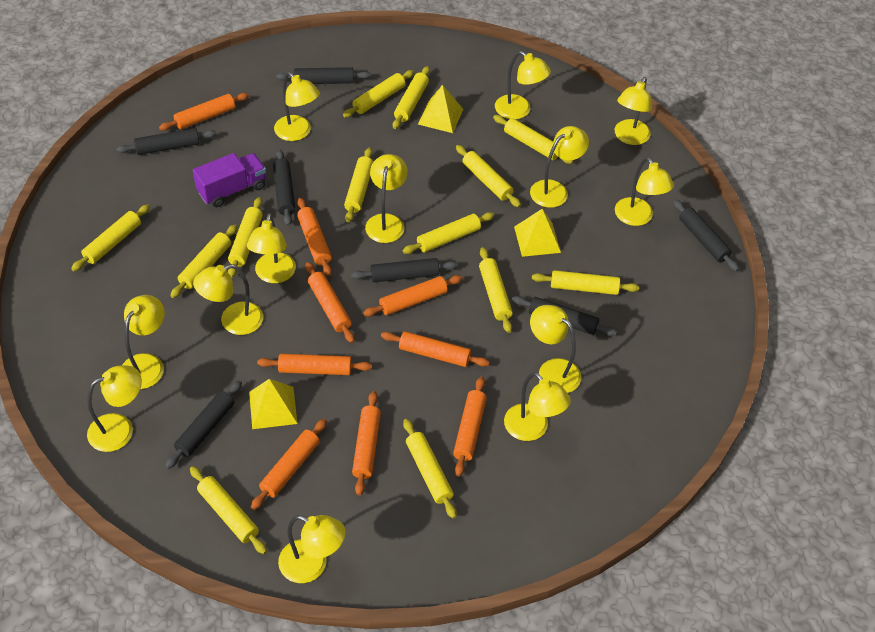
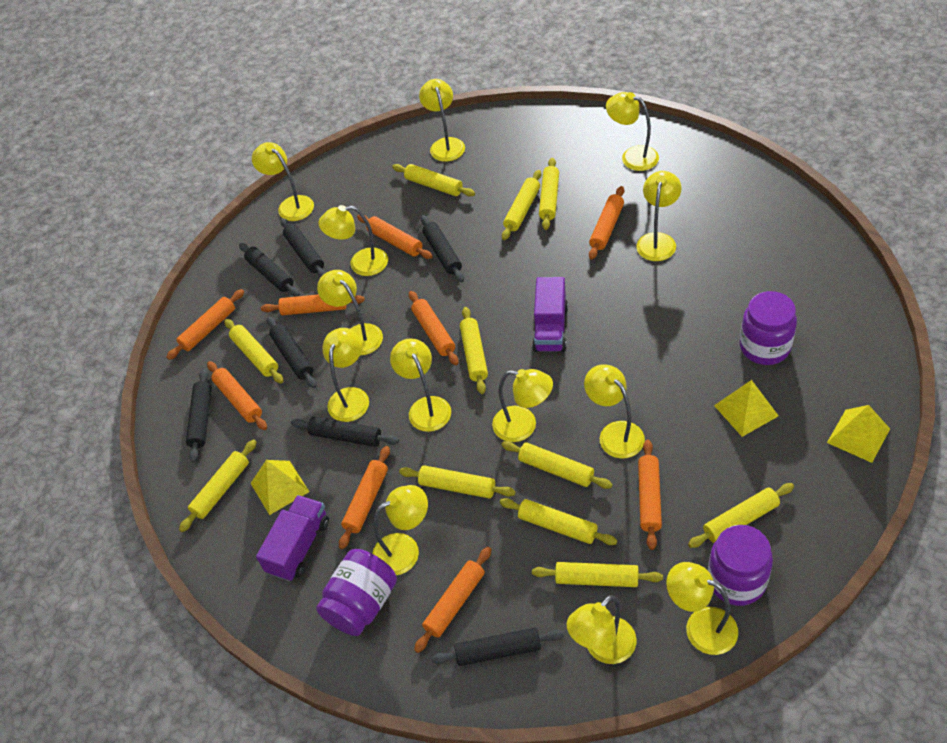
purple jar: 0 -> 3
purple truck: 1 -> 2
yellow rolling pin: 13 -> 11

